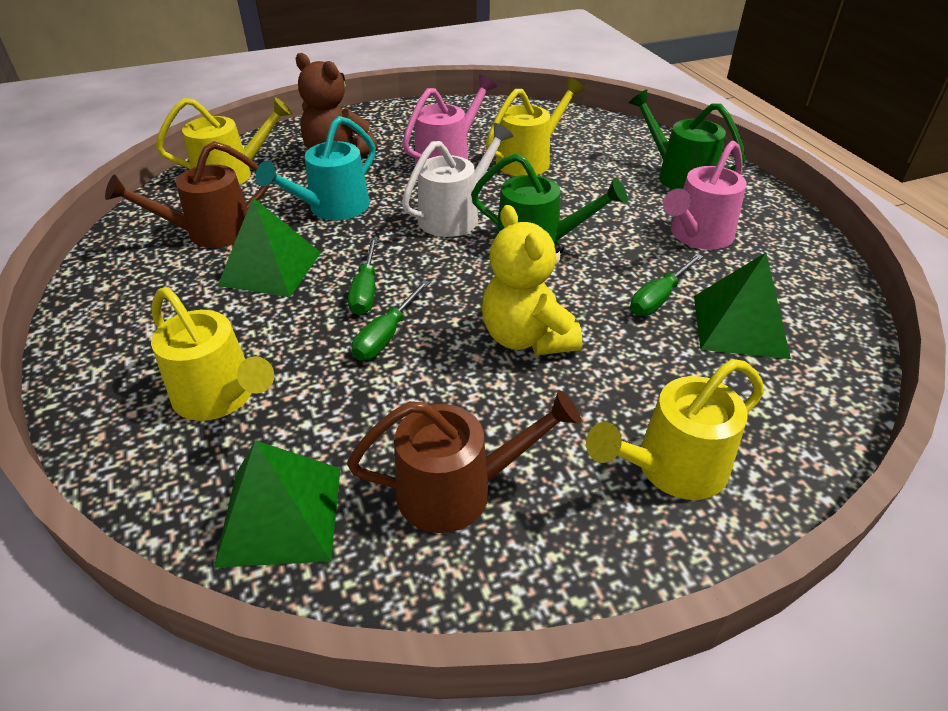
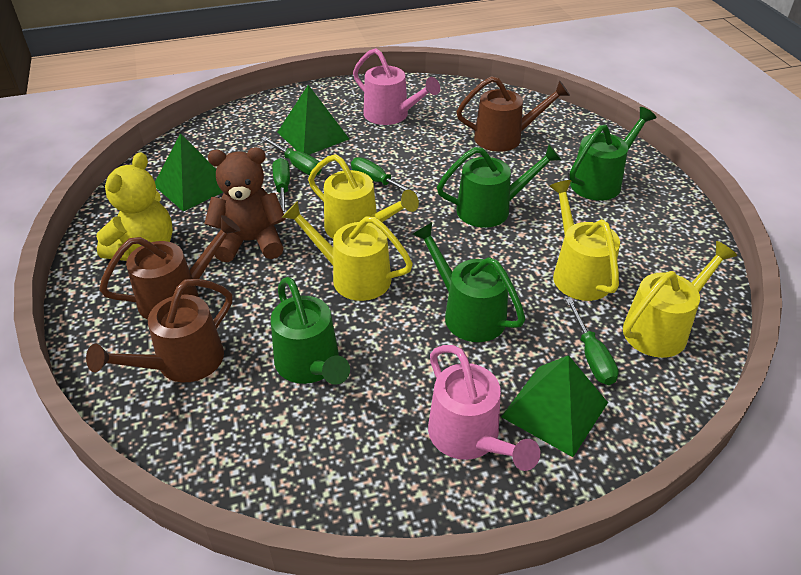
brown watering can: 2 -> 3
green screwdriver: 3 -> 4
green watering can: 2 -> 4
turquoise watering can: 1 -> 0
white watering can: 1 -> 0

